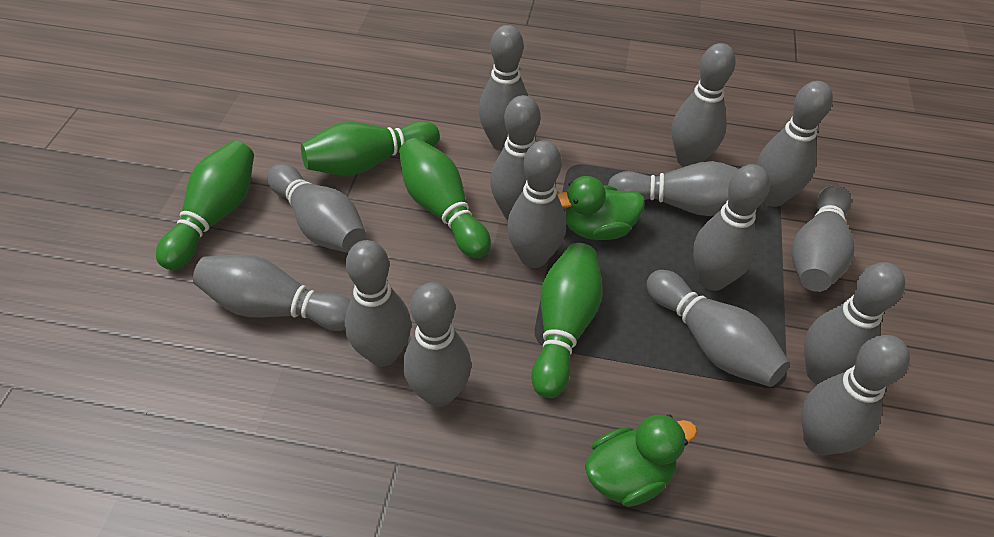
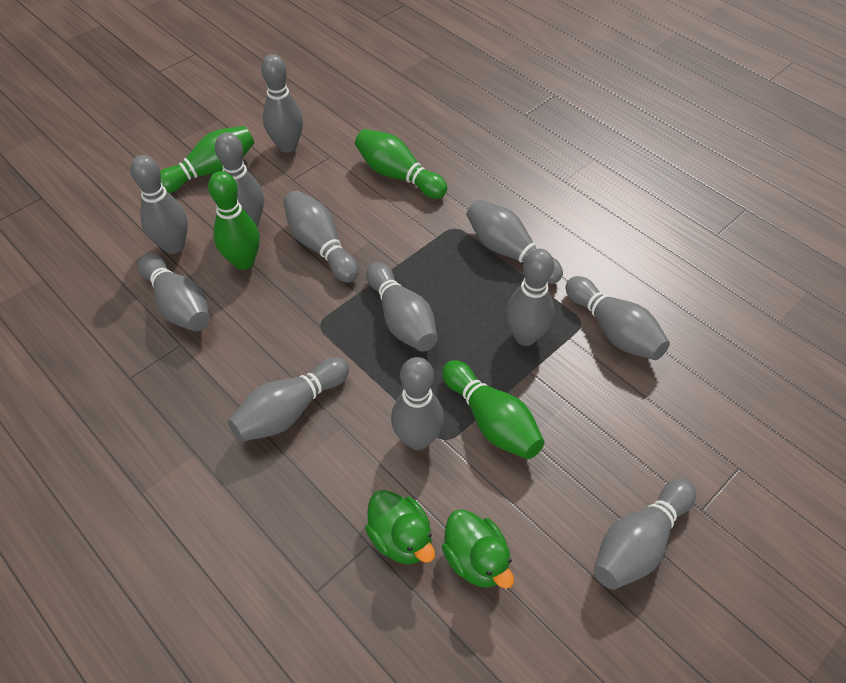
grey bowling pin: 15 -> 12

